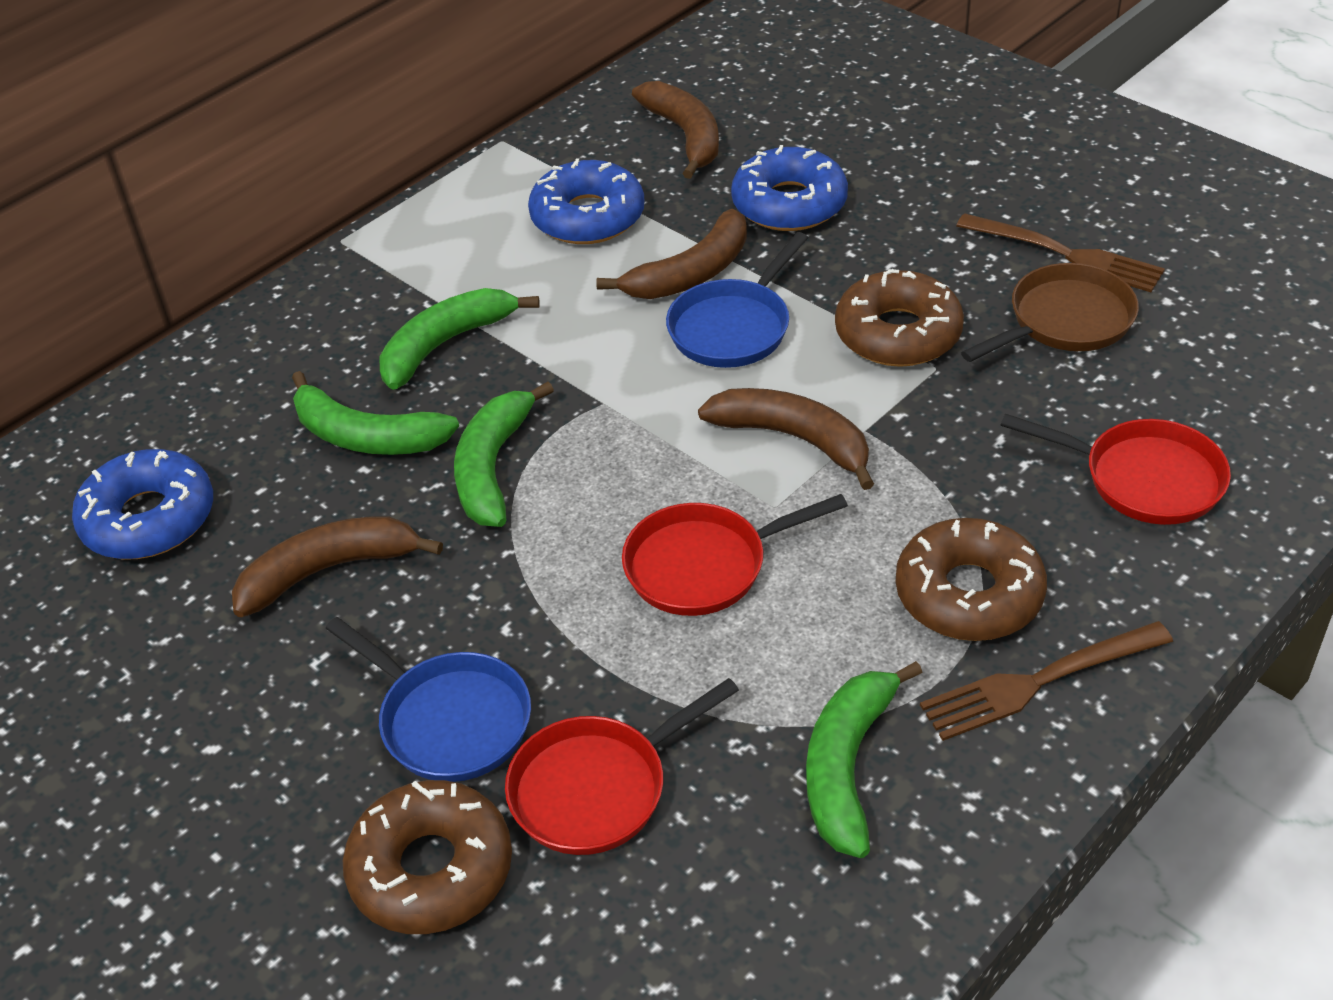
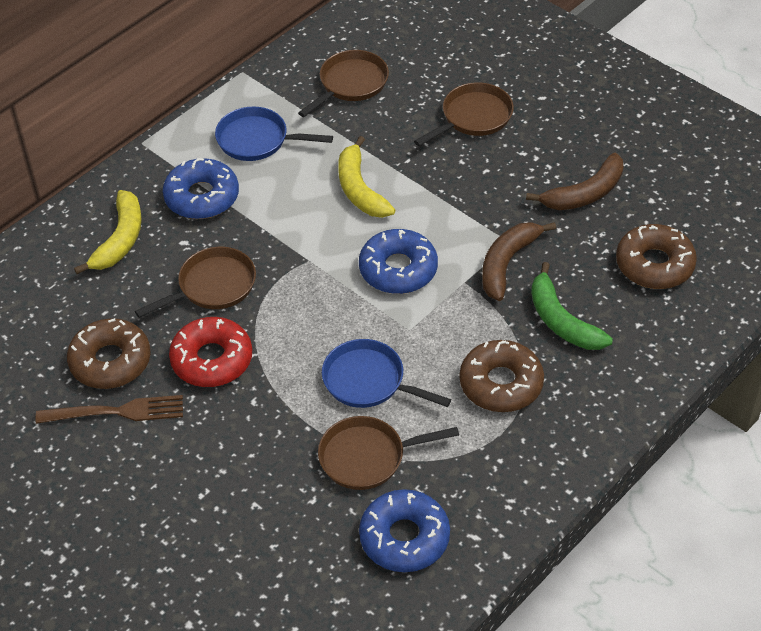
brown banana: 4 -> 2
brown fork: 2 -> 1
brown pan: 1 -> 4
green banana: 4 -> 1
red donut: 0 -> 1
red pan: 3 -> 0
yellow banana: 0 -> 2

